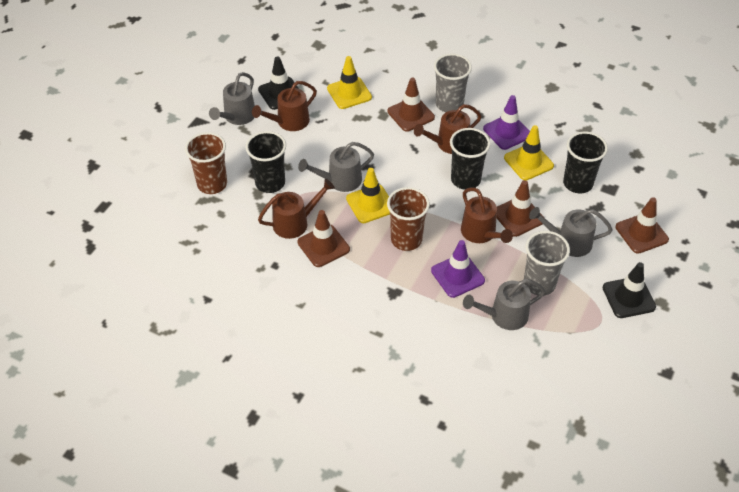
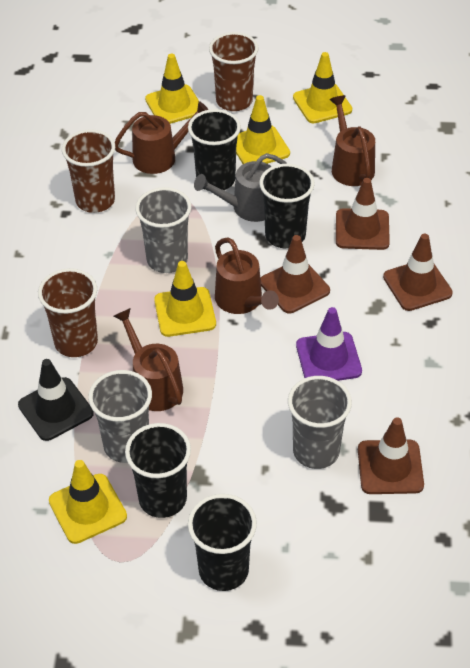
black cup: 3 -> 4
black traffic cone: 2 -> 1
brown cup: 2 -> 3
grey cup: 2 -> 3
grey watering can: 4 -> 1
purple traffic cone: 2 -> 1
yellow traffic cone: 3 -> 5

